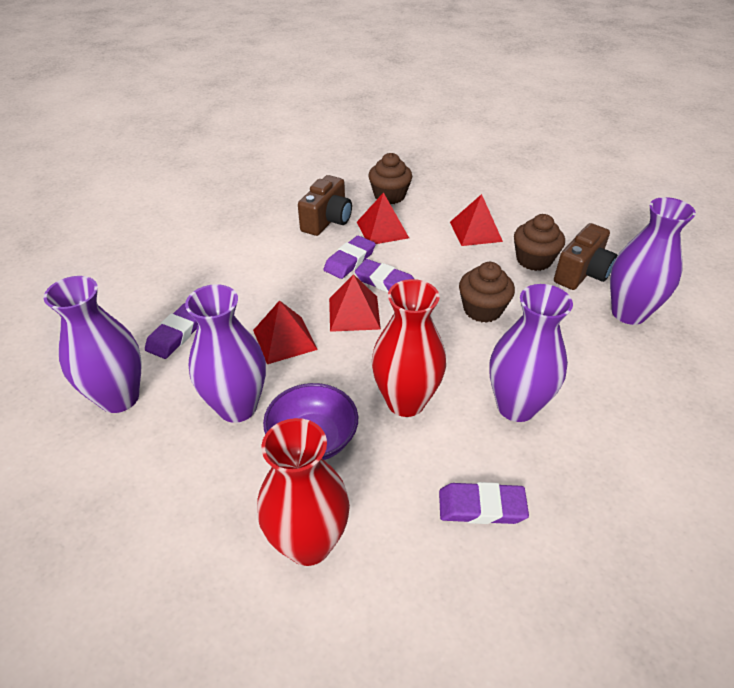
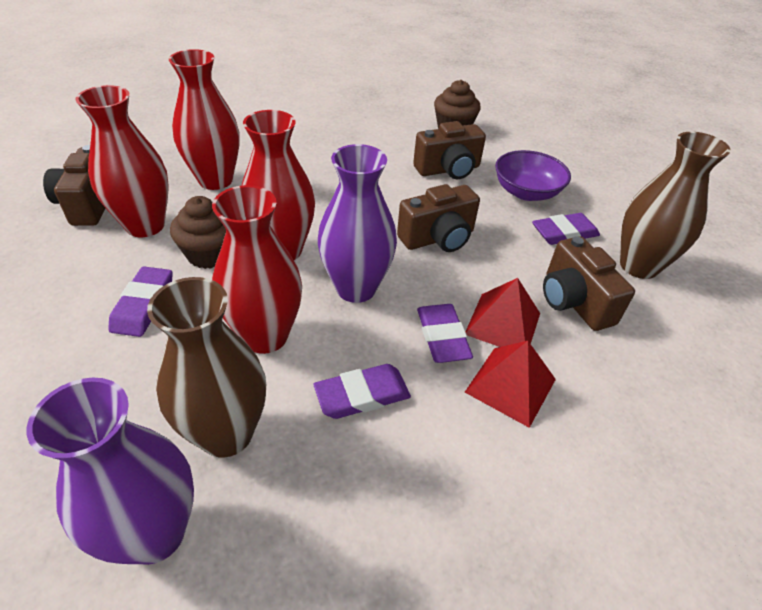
brown camera: 2 -> 4
brown cupcake: 3 -> 2
brown vase: 0 -> 2
purple vase: 4 -> 2
red pyramid: 4 -> 2
red vase: 2 -> 4

